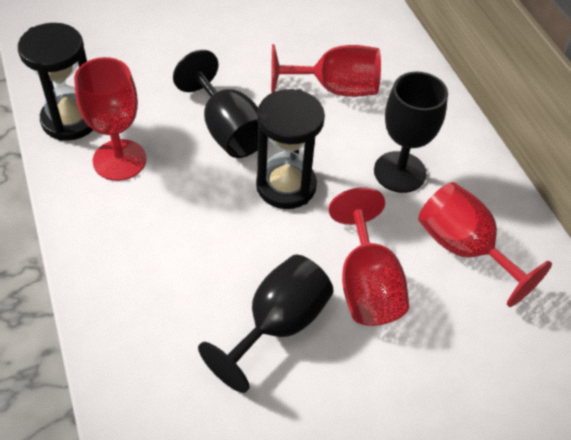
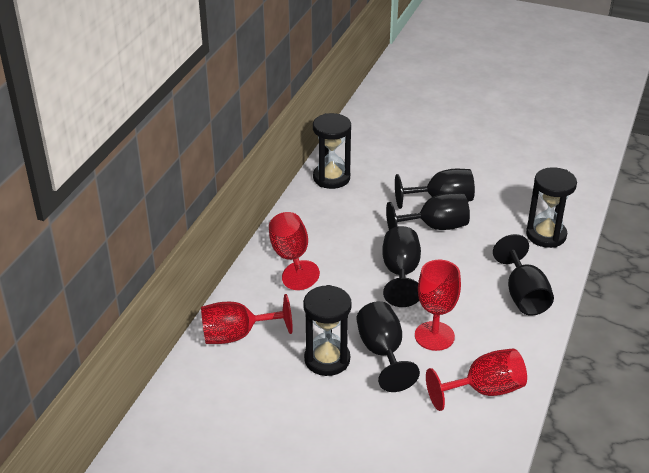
black goblet: 3 -> 5
black hourglass: 2 -> 3

